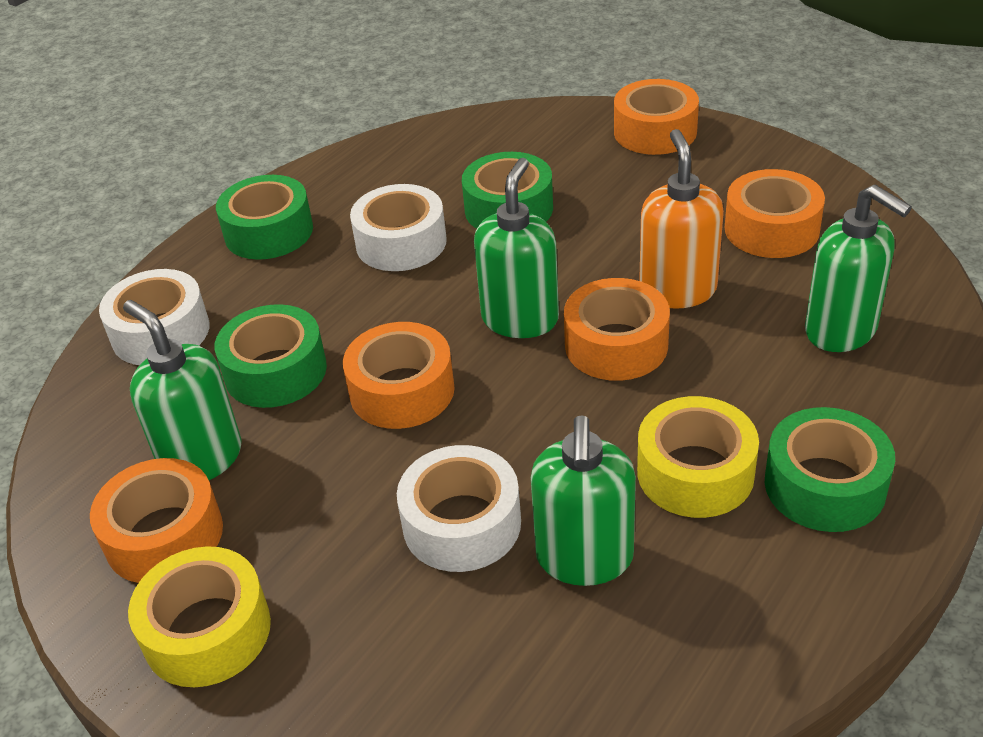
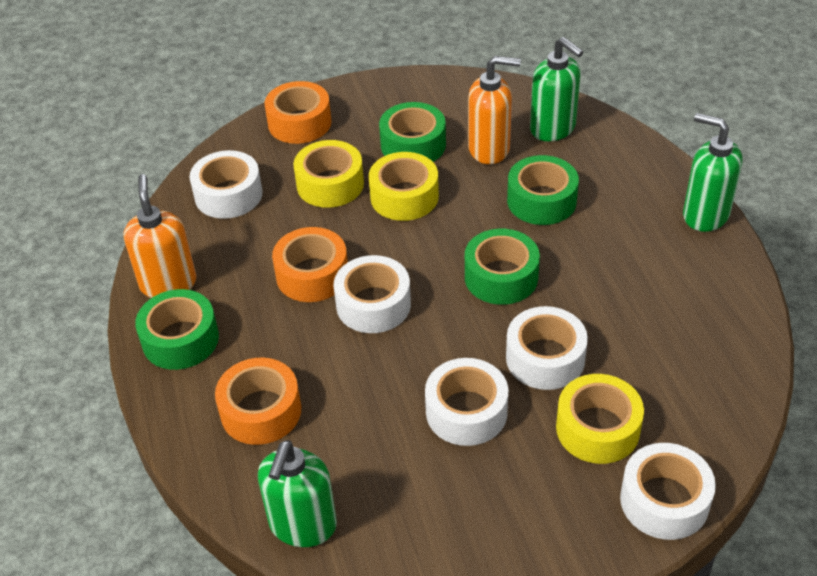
green soap dispenser: 4 -> 3
orange soap dispenser: 1 -> 2
orange tape: 5 -> 3
white tape: 3 -> 5
yellow tape: 2 -> 3

